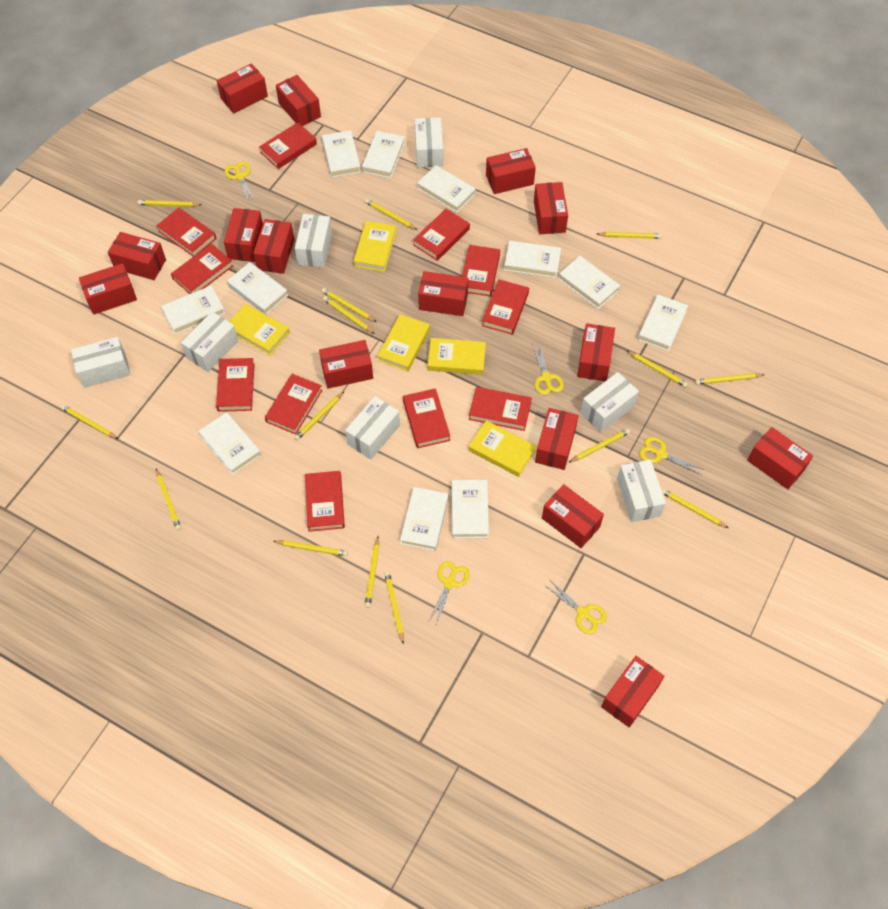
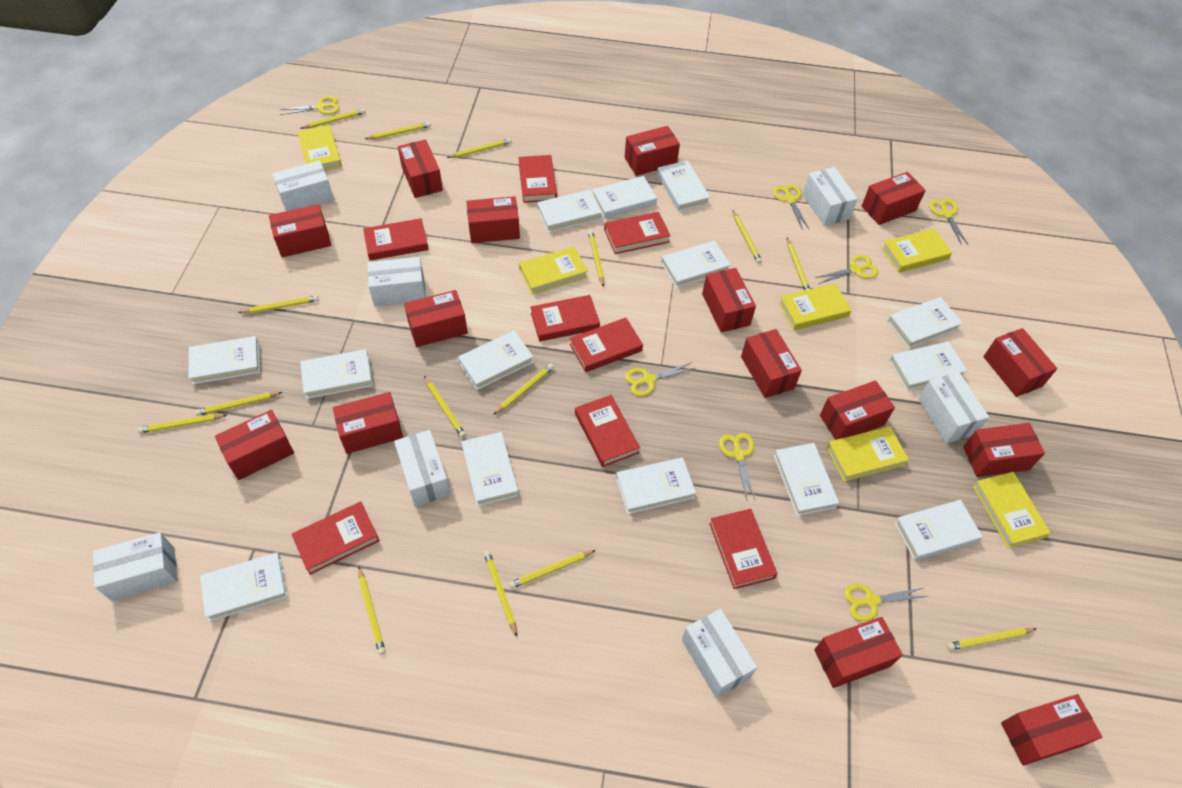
red book: 11 -> 8
white book: 11 -> 14
yellow book: 5 -> 6
yellow scissors: 5 -> 7

